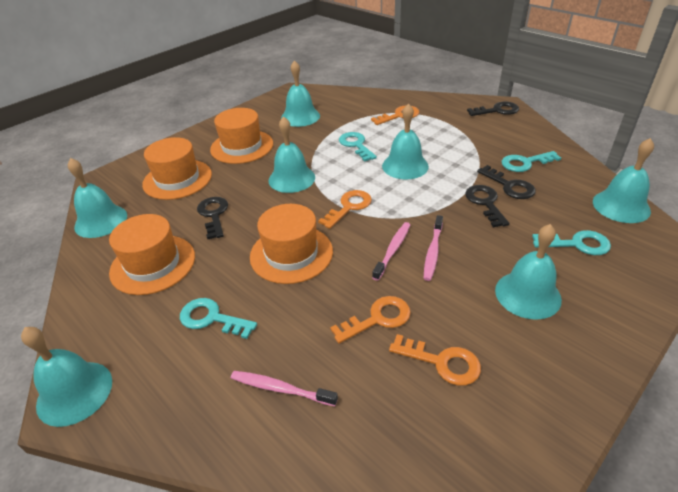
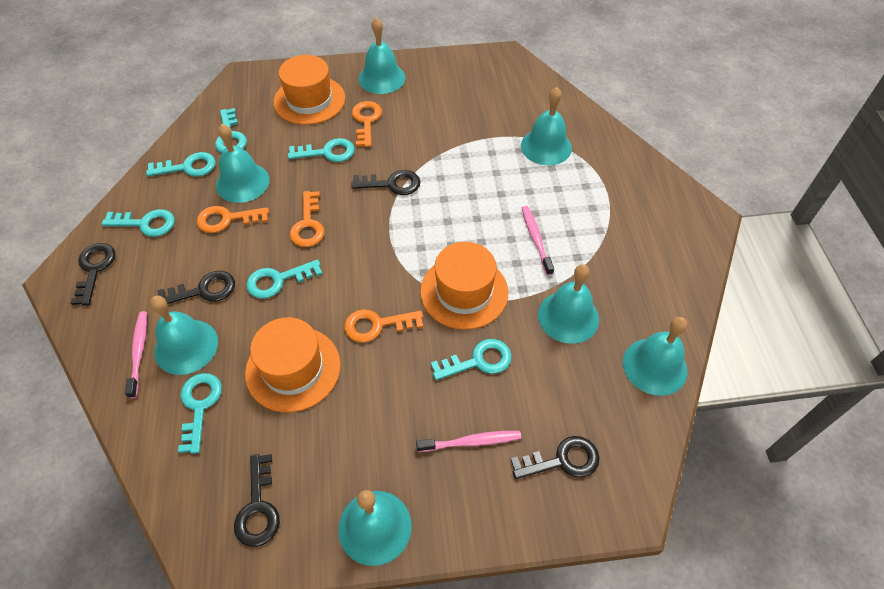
black key: 4 -> 5
orange hat: 4 -> 3
turquoise key: 4 -> 7

